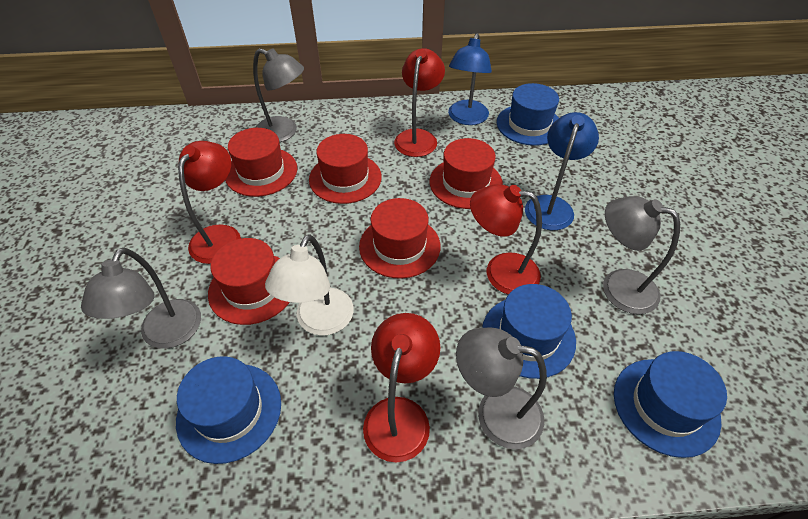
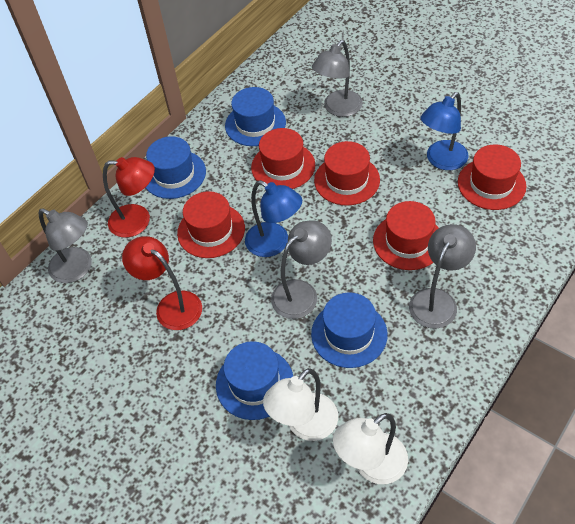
red lamp: 4 -> 2
white lamp: 1 -> 2

